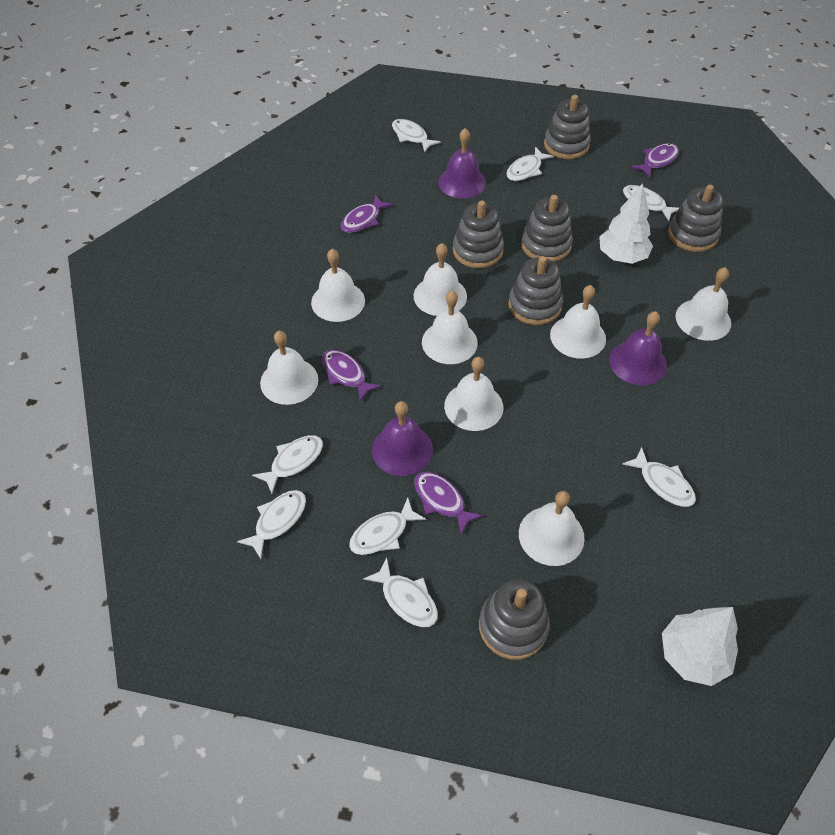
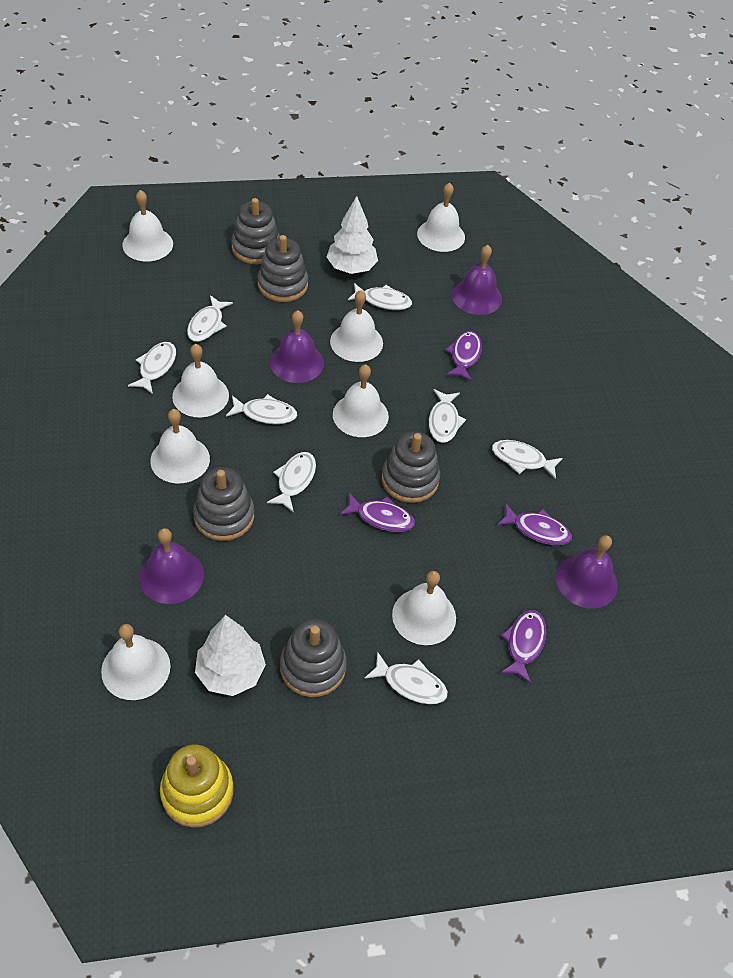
grey stacking toy: 6 -> 5
purple bell: 3 -> 4
yellow stacking toy: 0 -> 1

